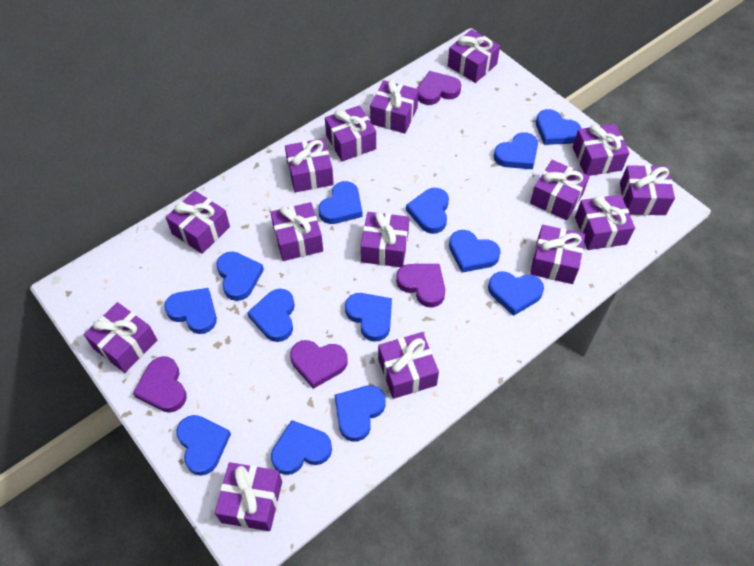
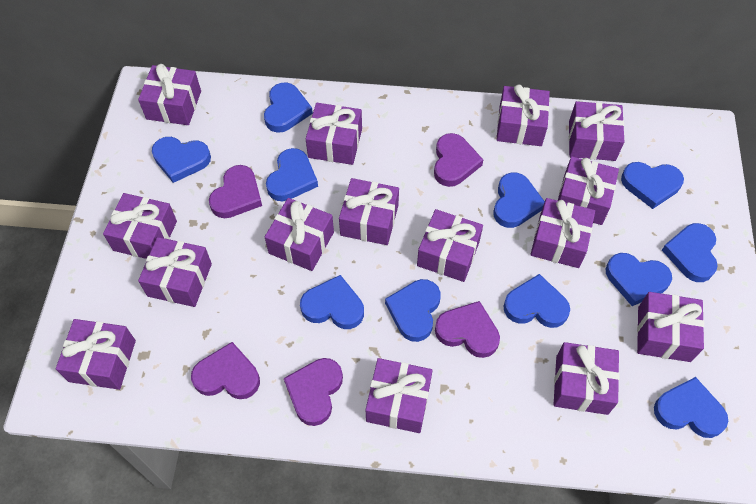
blue heart: 13 -> 11
purple heart: 4 -> 5

